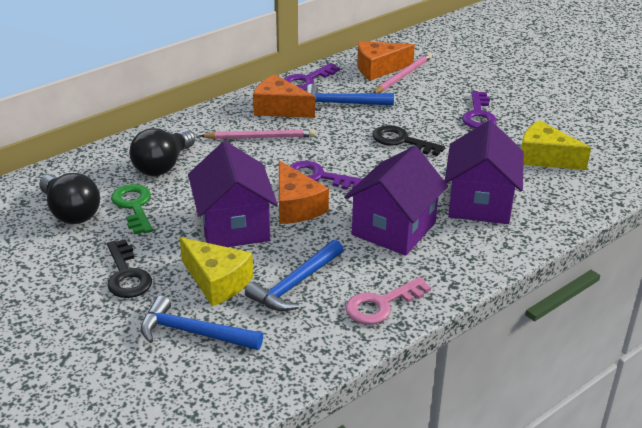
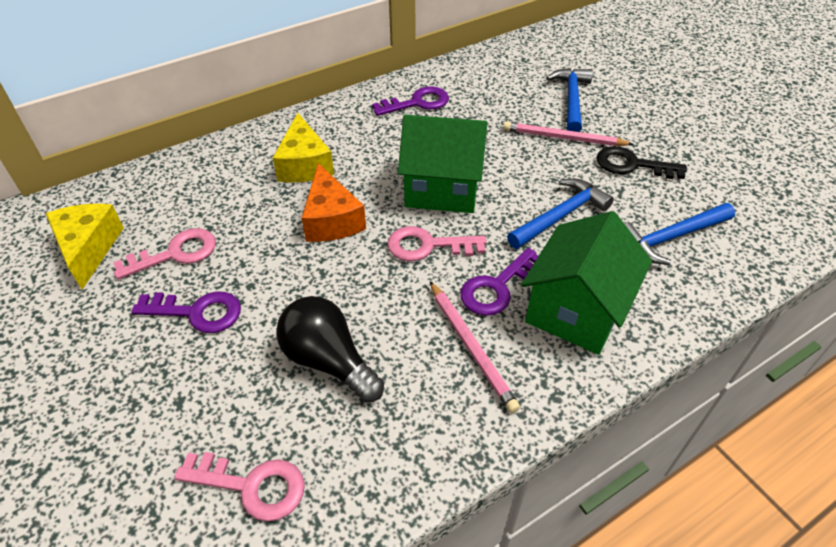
black key: 2 -> 1
black light bulb: 2 -> 1
green house: 0 -> 2
green key: 1 -> 0
orange cheese: 3 -> 1
pink key: 1 -> 3
purple house: 3 -> 0

